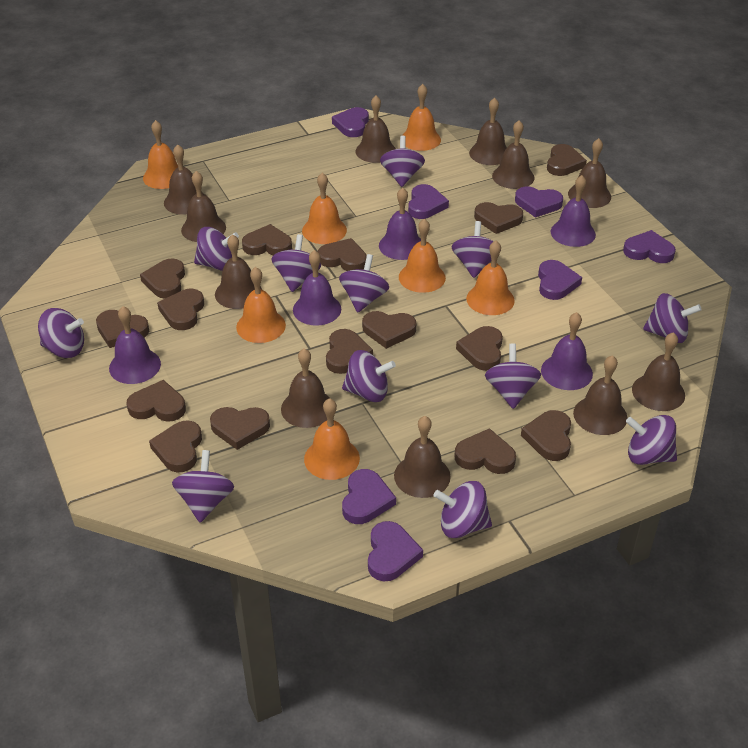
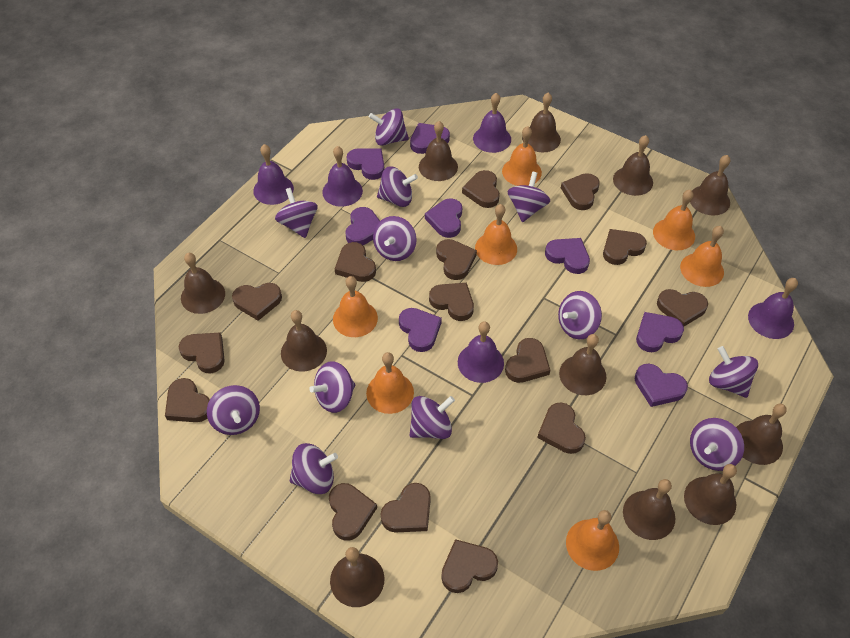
purple heart: 7 -> 8

